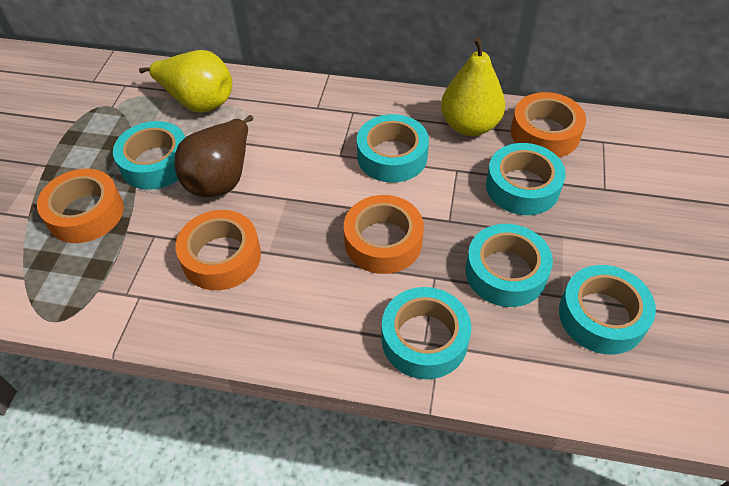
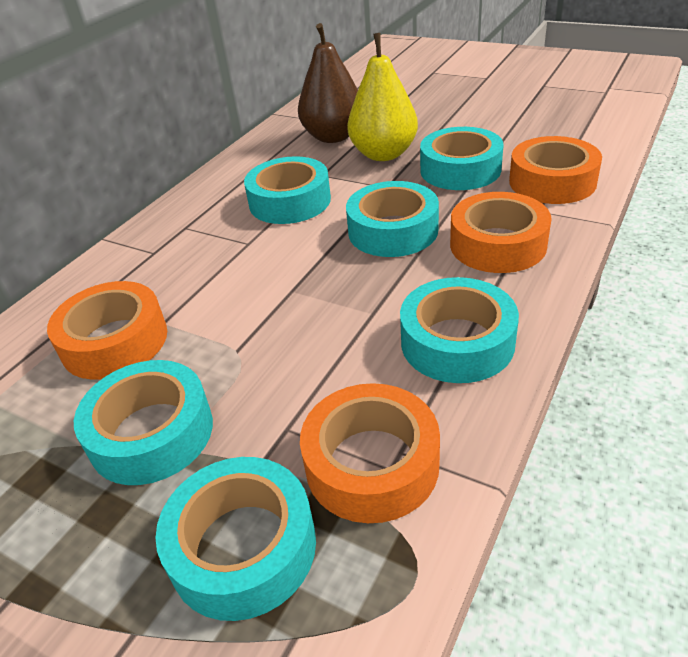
yellow pear: 2 -> 1

